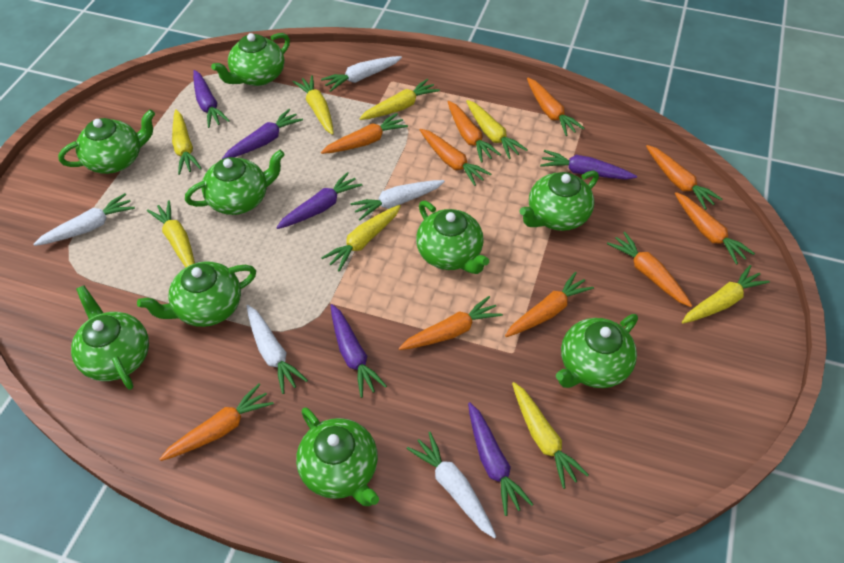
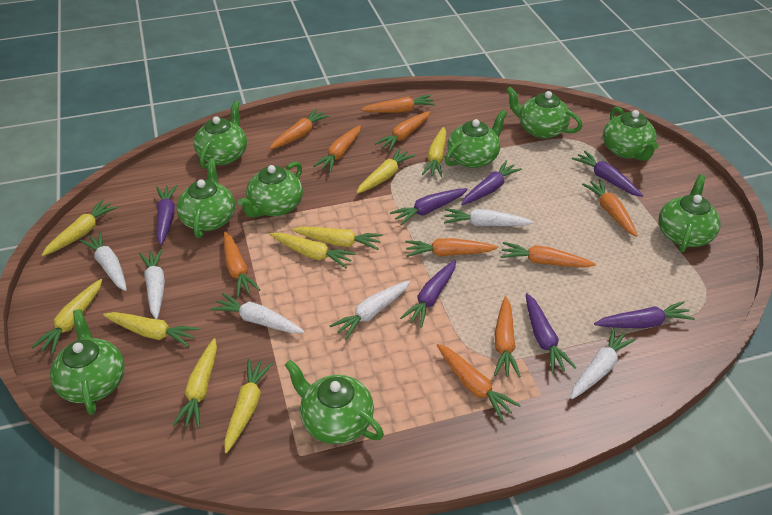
purple carrot: 6 -> 7
white carrot: 5 -> 6
yellow carrot: 8 -> 9

